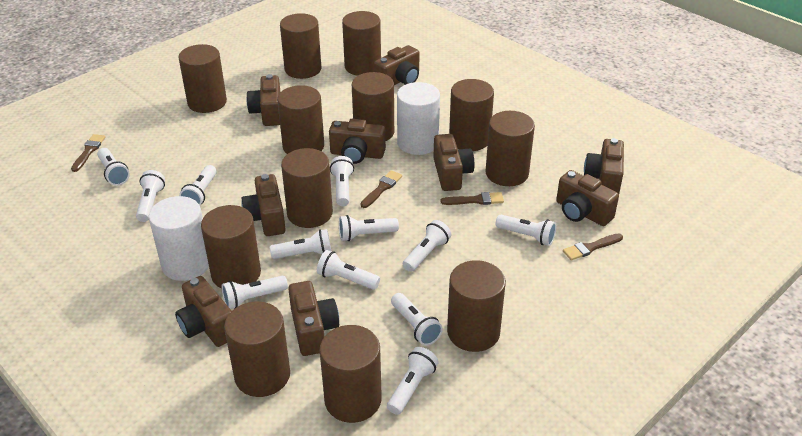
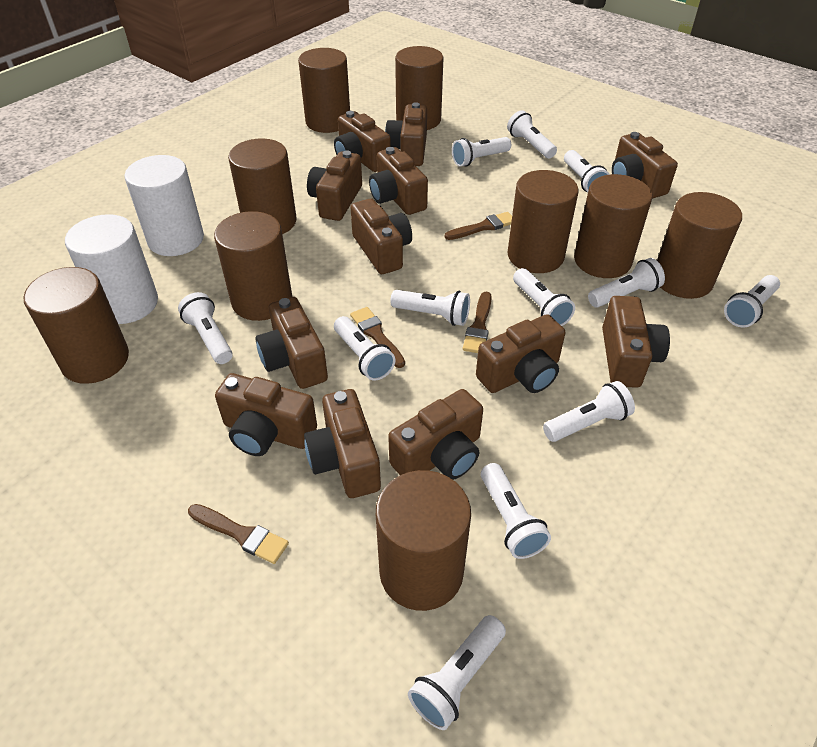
brown camera: 9 -> 12
brown cylinder: 12 -> 9

